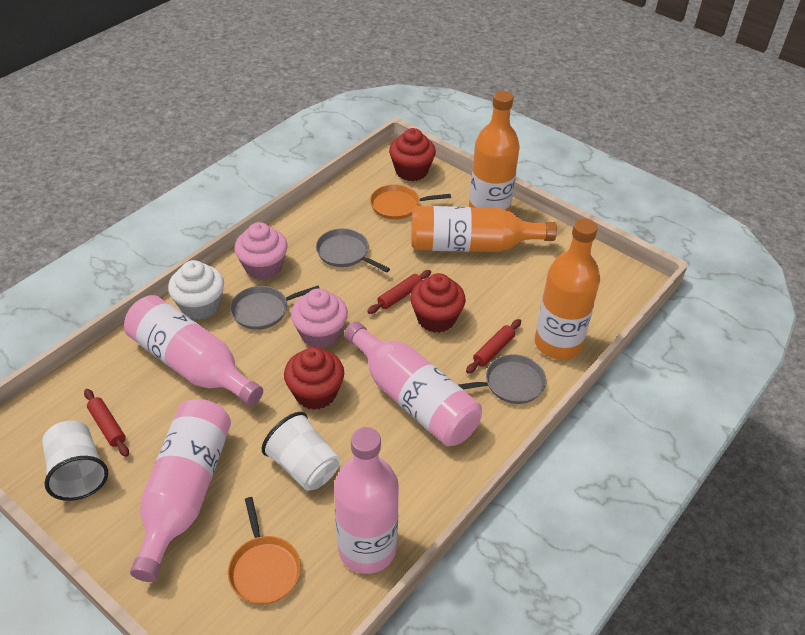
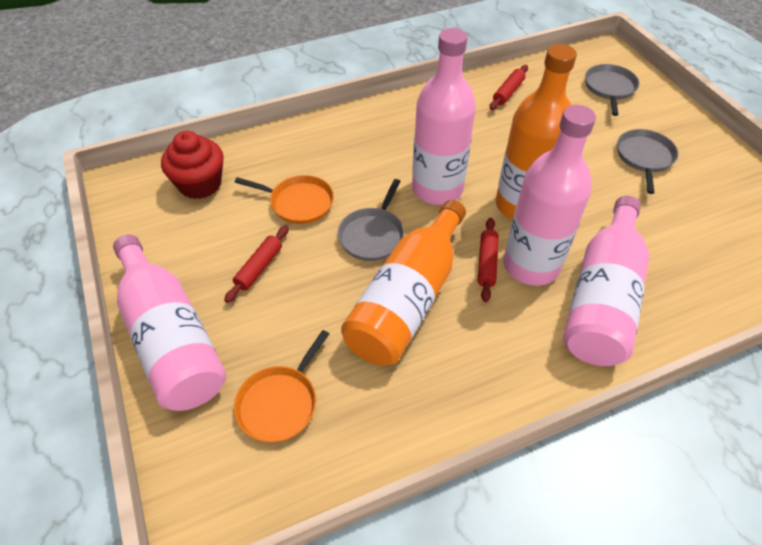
orange bottle: 3 -> 2
pink cupcake: 2 -> 0
red cupcake: 3 -> 1
white cup: 2 -> 0
white cupcake: 1 -> 0

